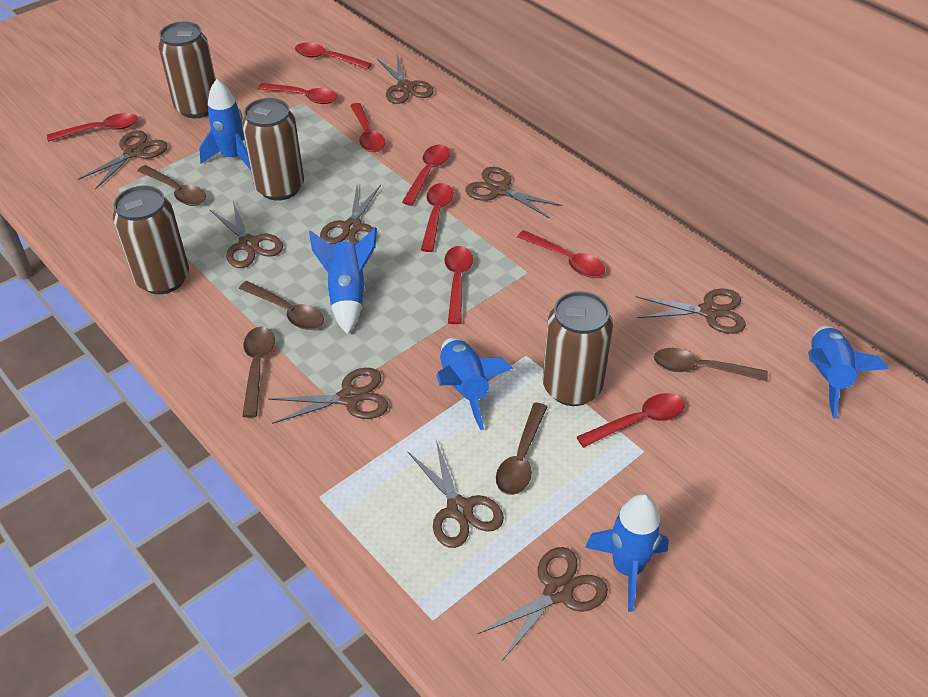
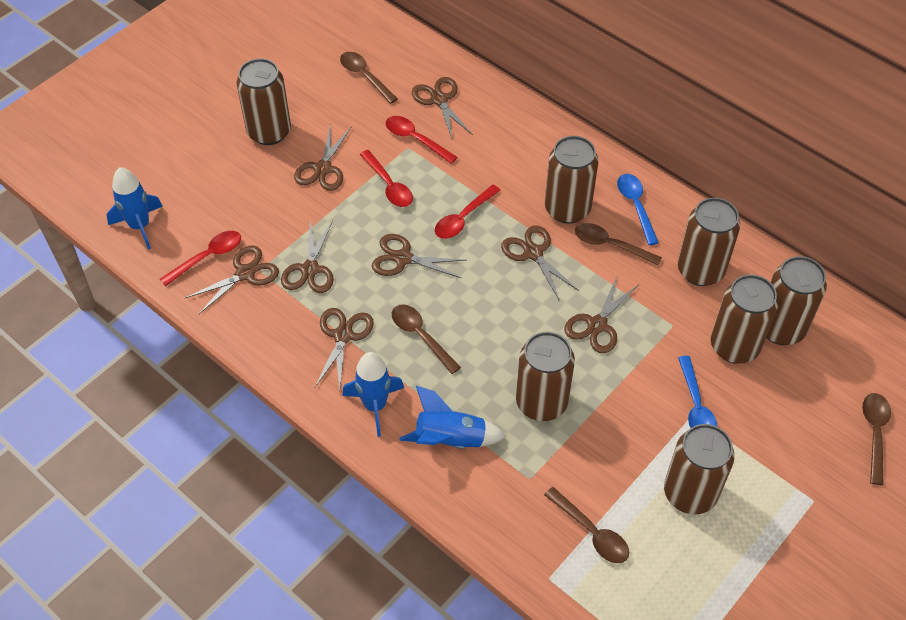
blue rocket: 5 -> 3
blue spoon: 0 -> 2
brown can: 4 -> 7
brown scissors: 9 -> 8
red spoon: 9 -> 4

